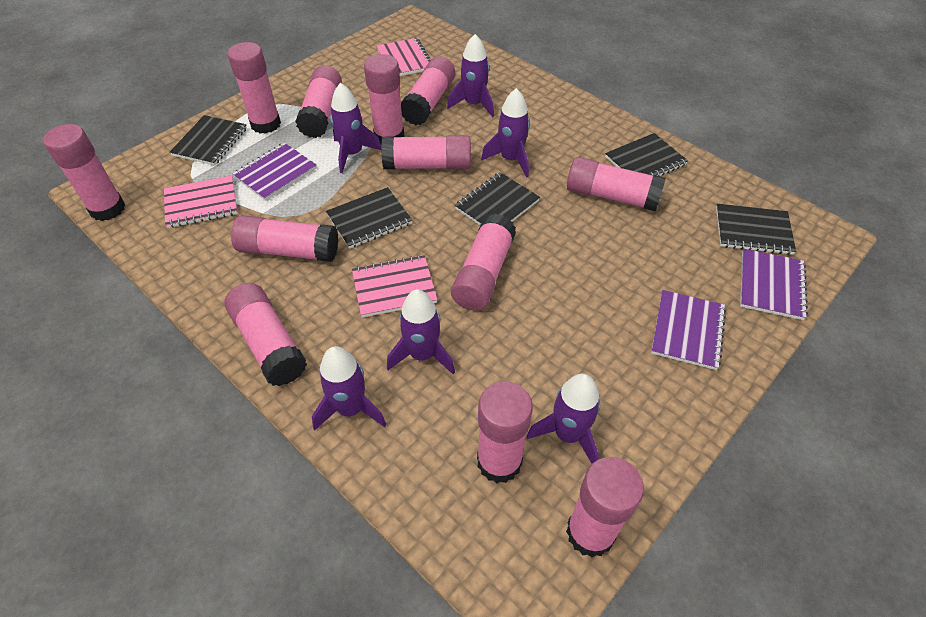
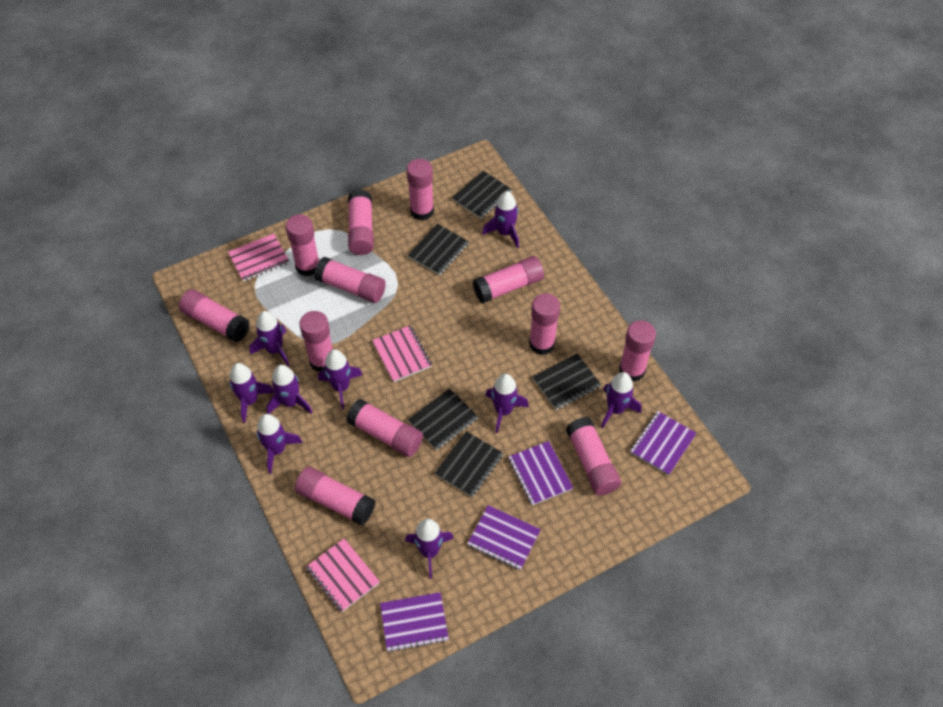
purple notebook: 3 -> 4
purple rocket: 6 -> 9

